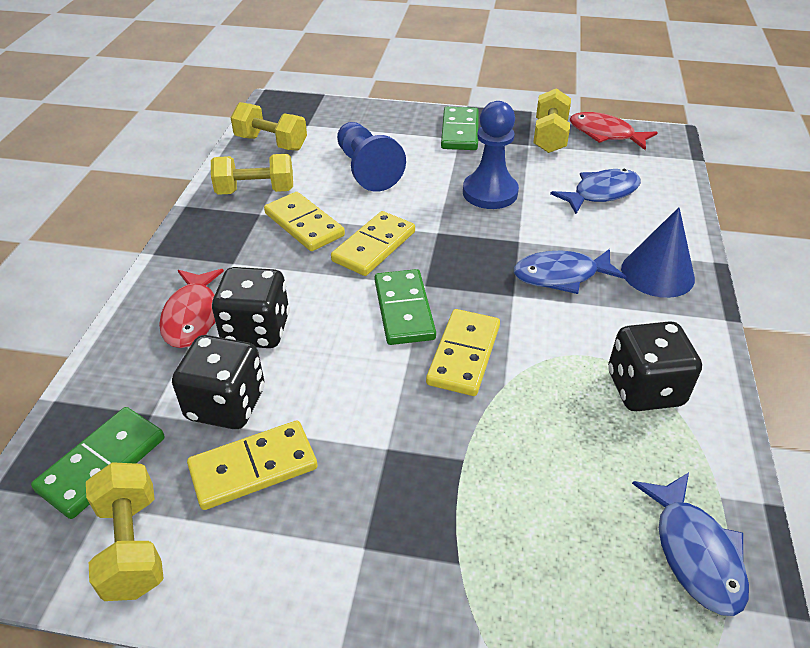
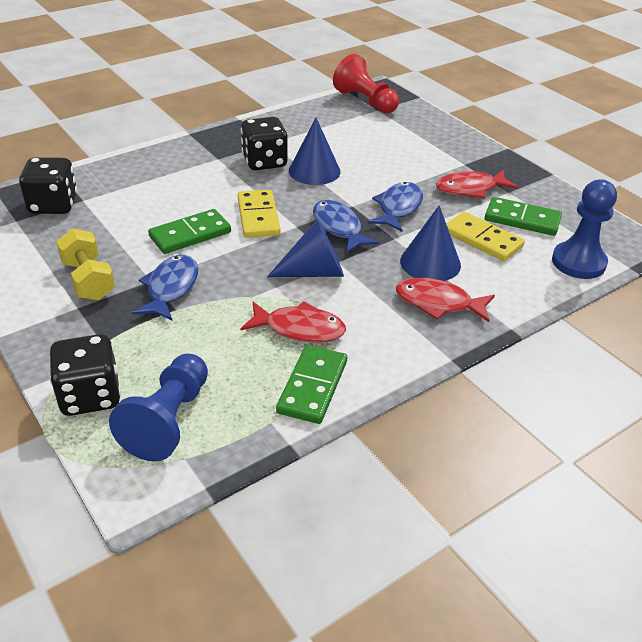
blue cone: 1 -> 3
red fish: 2 -> 3
red pawn: 0 -> 1
yellow domino: 4 -> 2
yellow dumbbell: 4 -> 1

